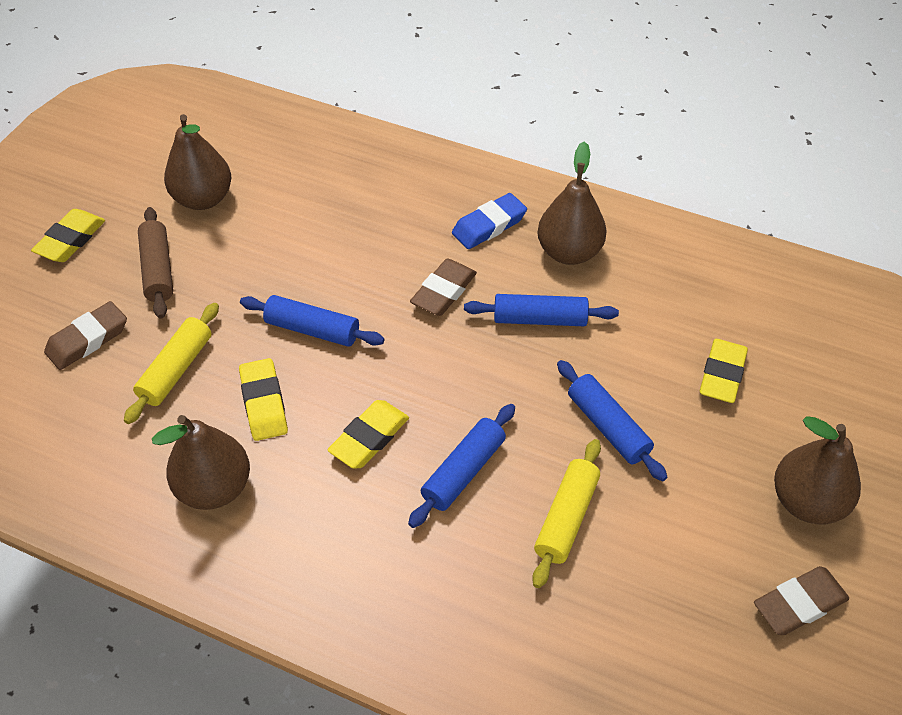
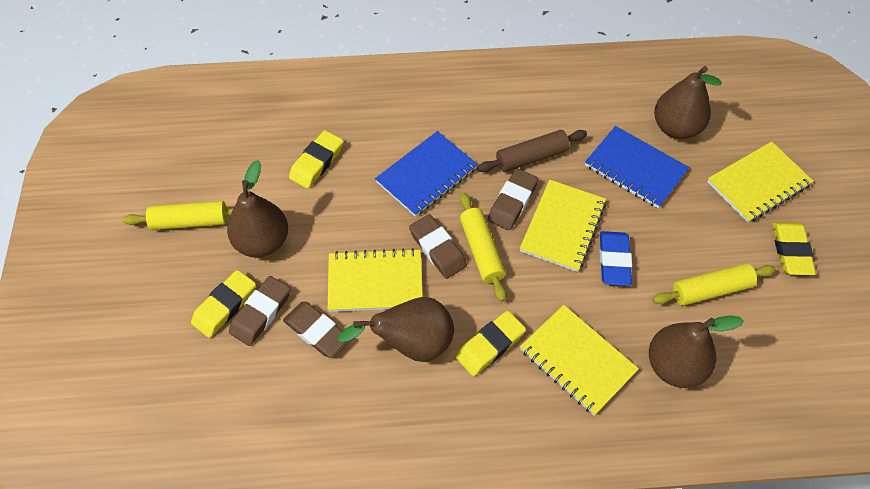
blue notebook: 0 -> 2
blue rolling pin: 4 -> 0
brown eraser: 3 -> 4
yellow notebook: 0 -> 4
yellow rolling pin: 2 -> 3

